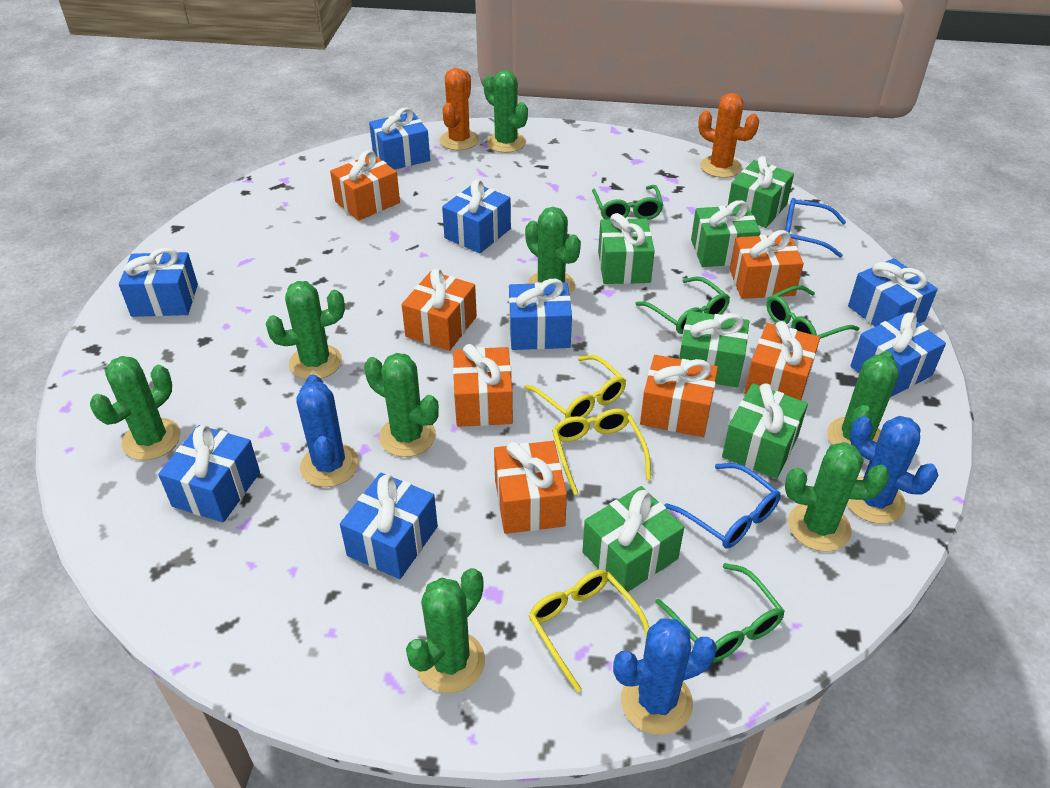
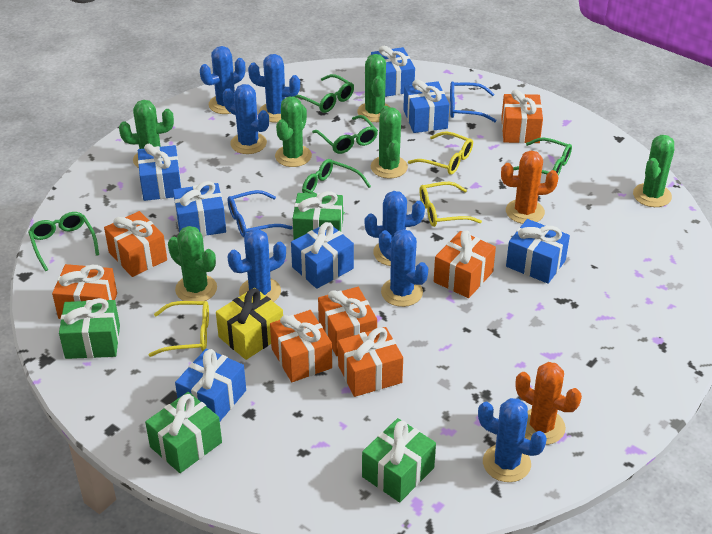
blue cactus: 3 -> 7
blue gift: 8 -> 7
green cactus: 8 -> 6
green gift: 6 -> 4
green glasses: 4 -> 5
yellow gift: 0 -> 1

